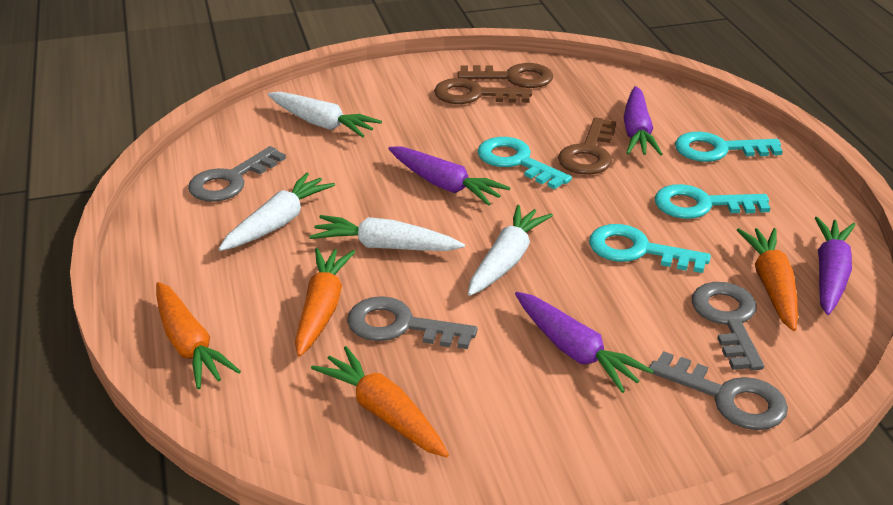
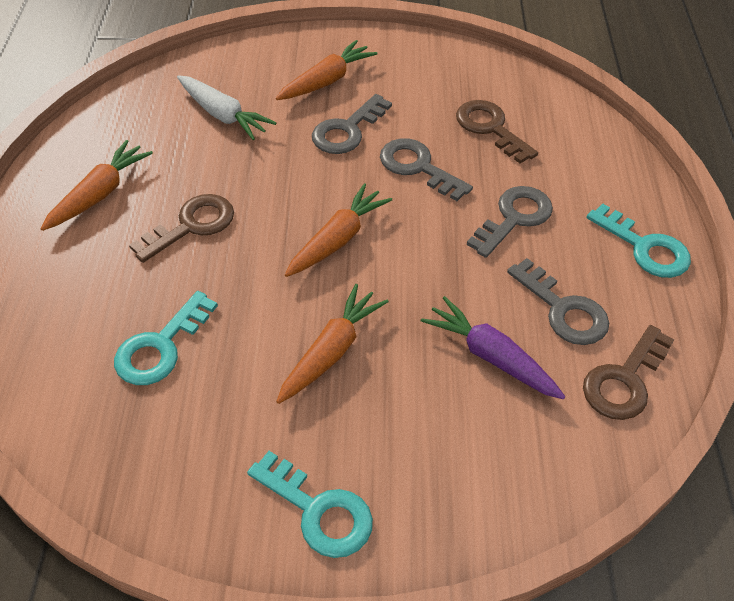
purple carrot: 4 -> 1
turquoise key: 4 -> 3
white carrot: 4 -> 1

